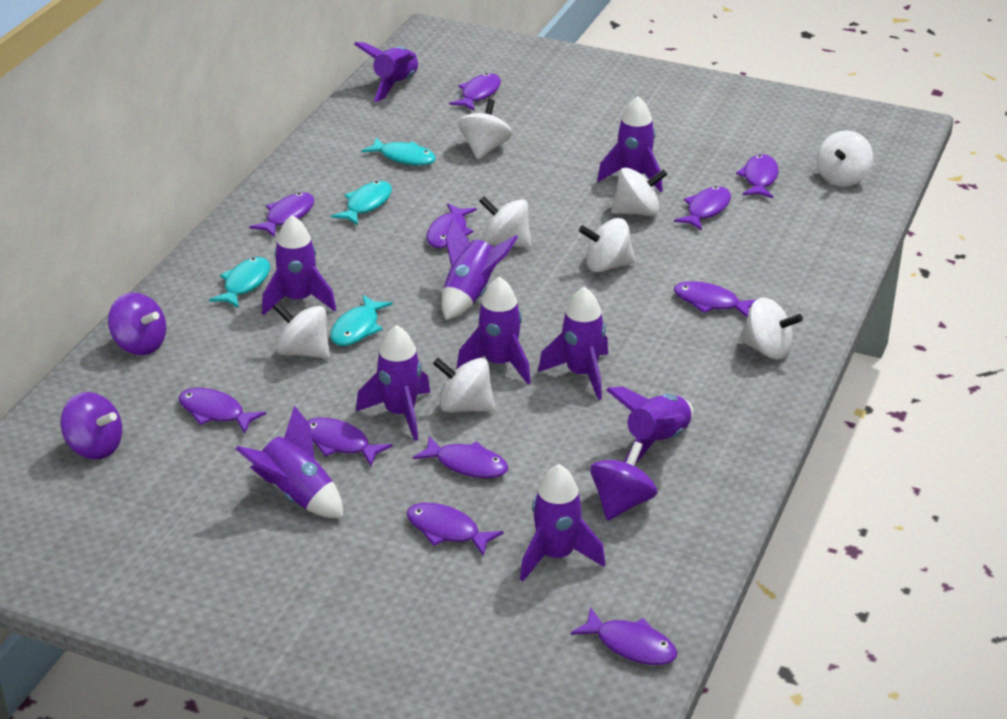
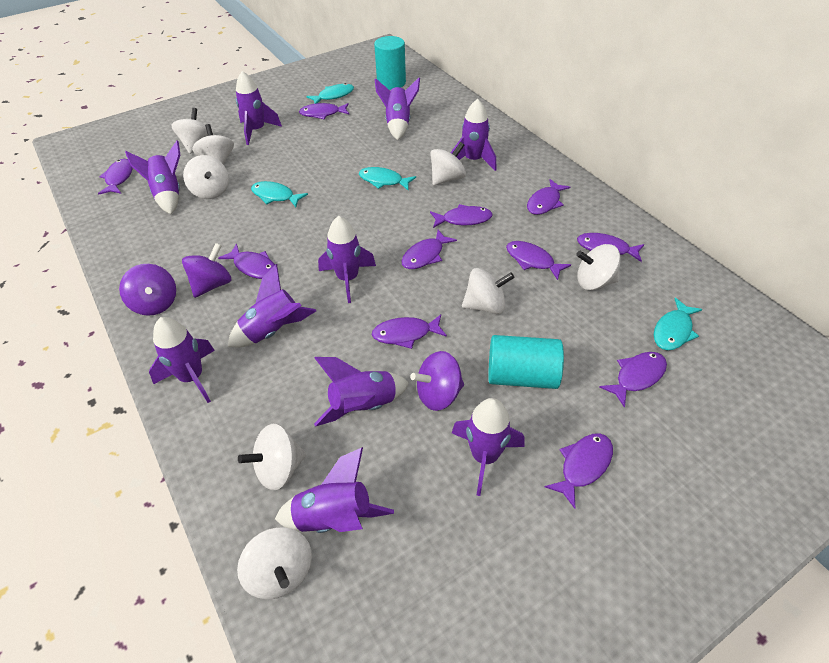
turquoise cylinder: 0 -> 2

